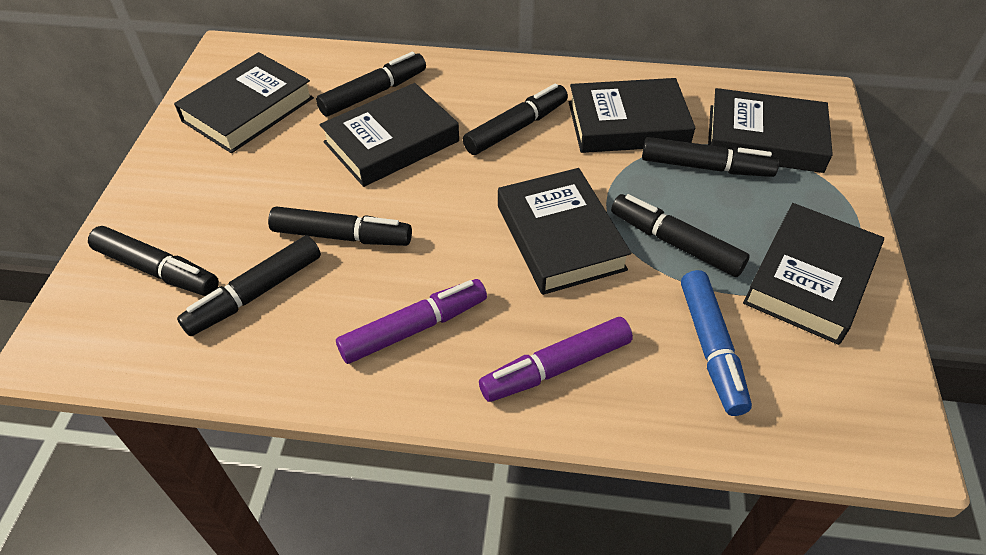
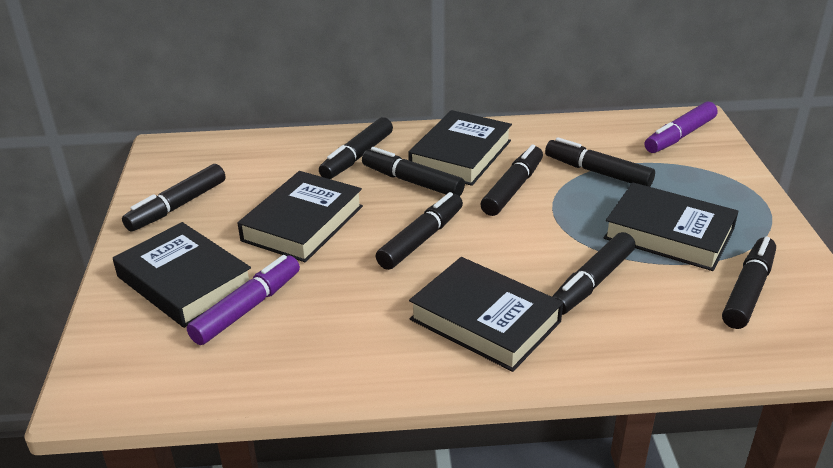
black book: 6 -> 5
black marker: 7 -> 8
blue marker: 1 -> 0

